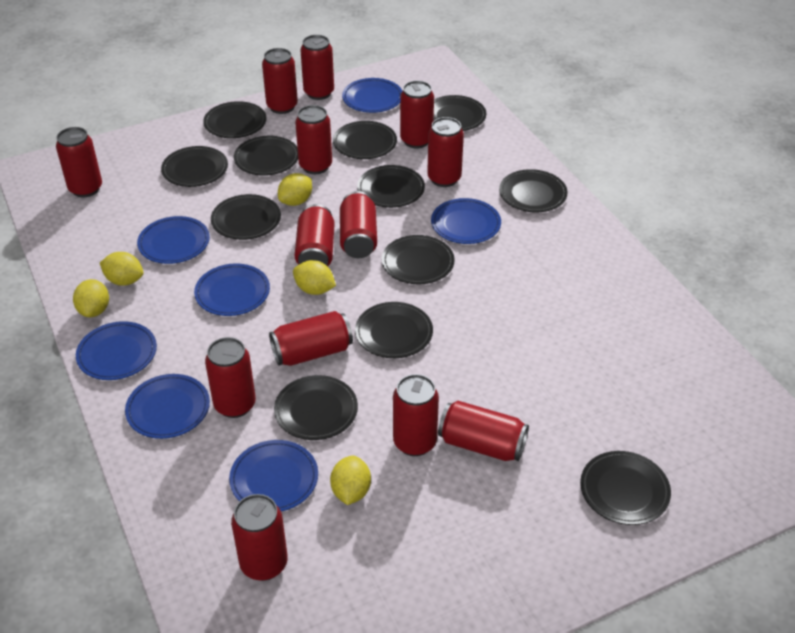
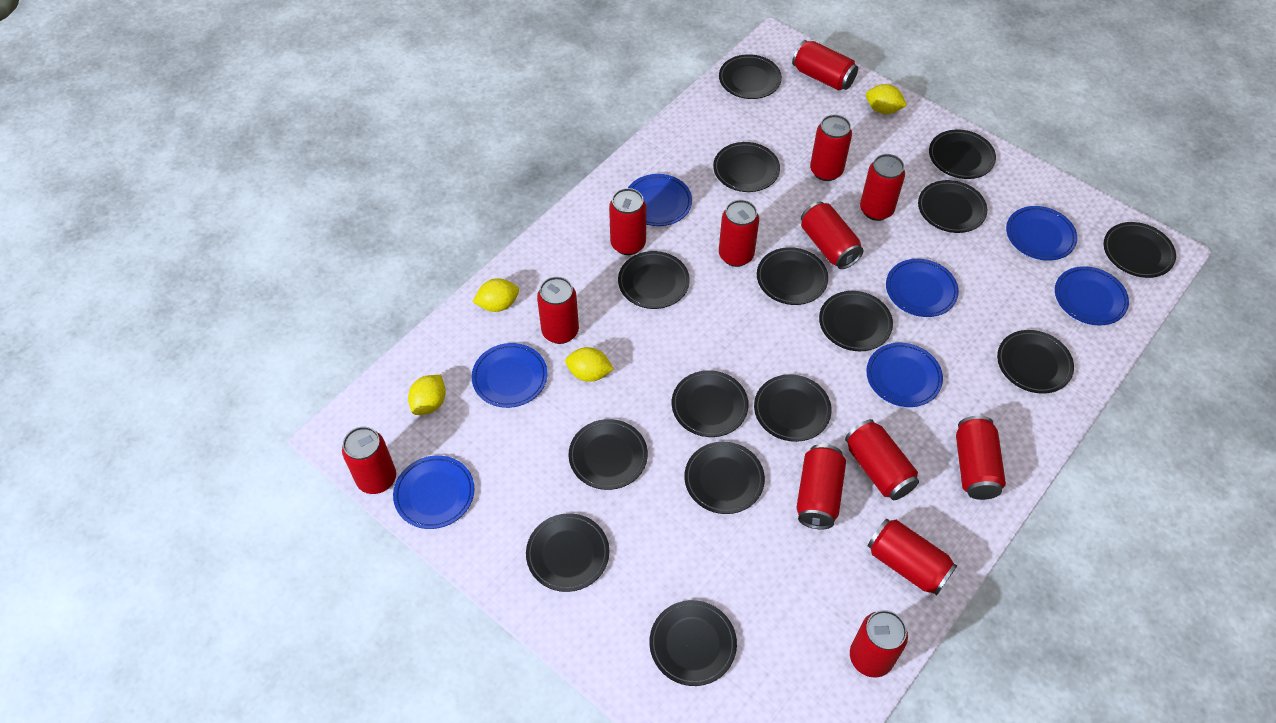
black plate: 12 -> 15
yellow lemon: 5 -> 4

